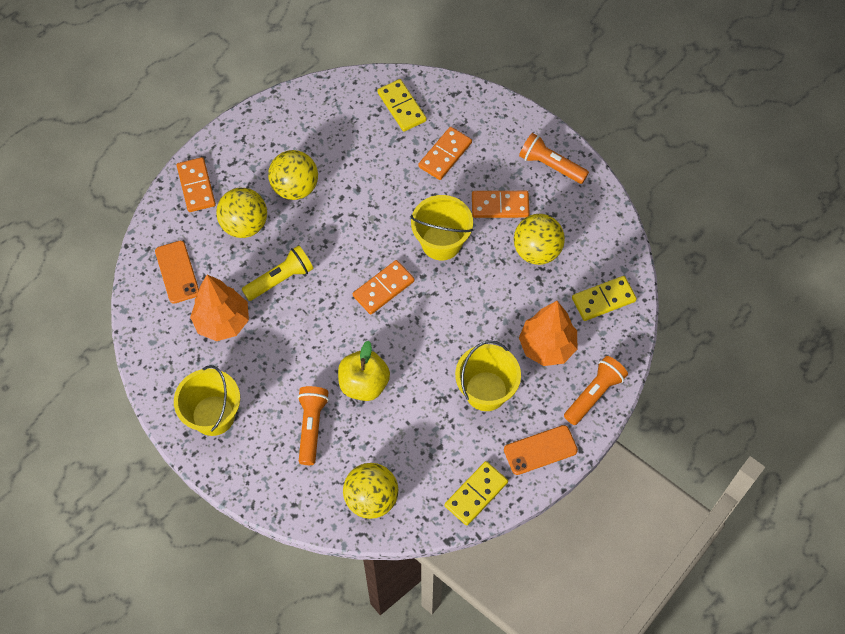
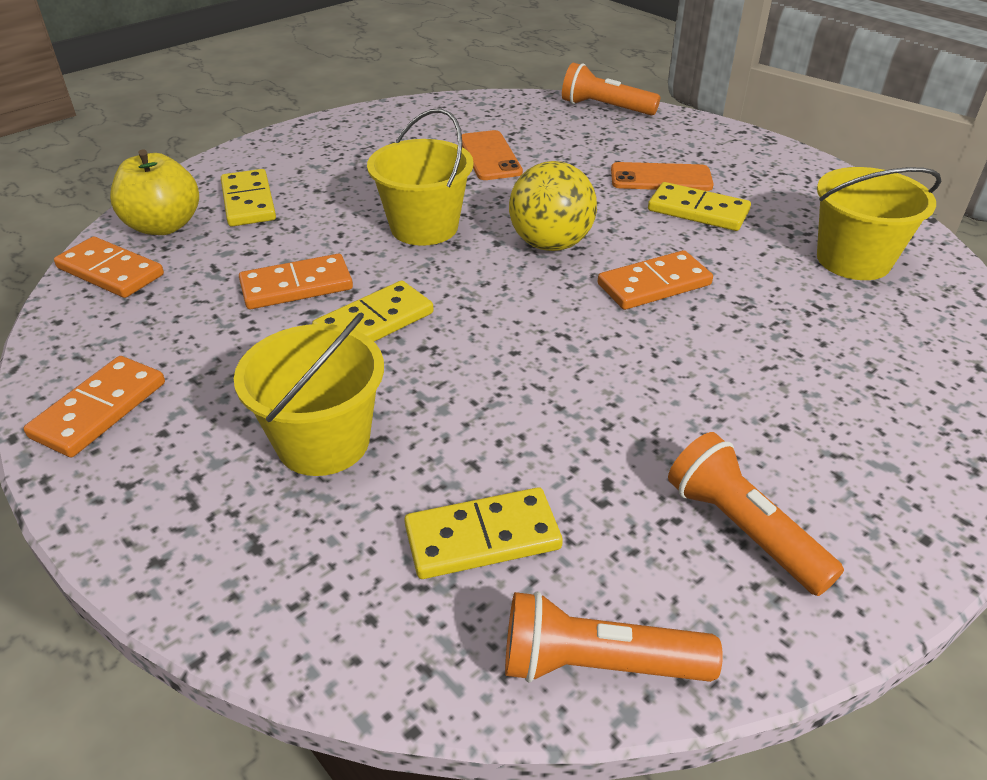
orange tree: 2 -> 0
yellow ball: 4 -> 1
yellow domino: 3 -> 4
yellow flashlight: 1 -> 0

